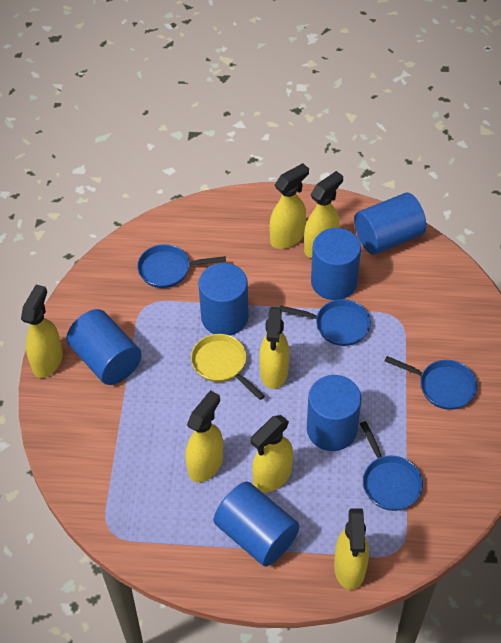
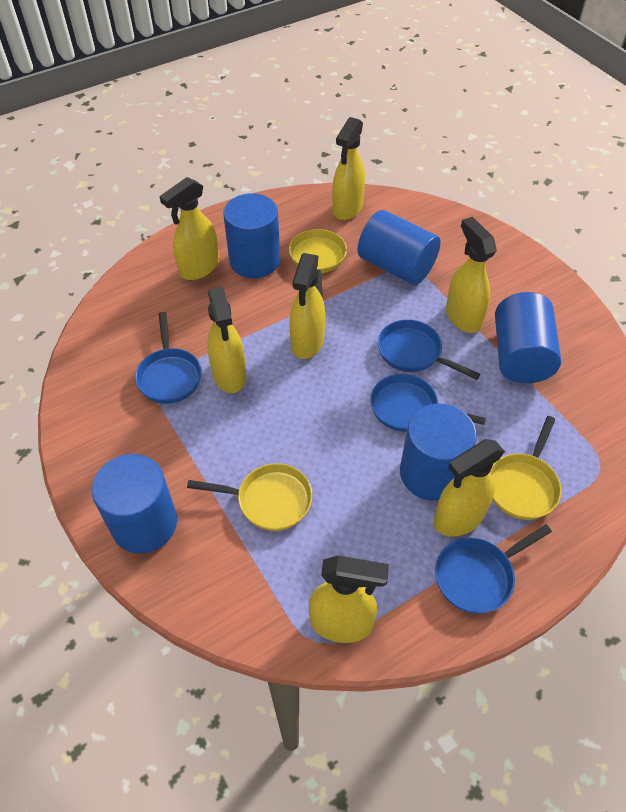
blue cylinder: 6 -> 5
yellow pan: 1 -> 3

